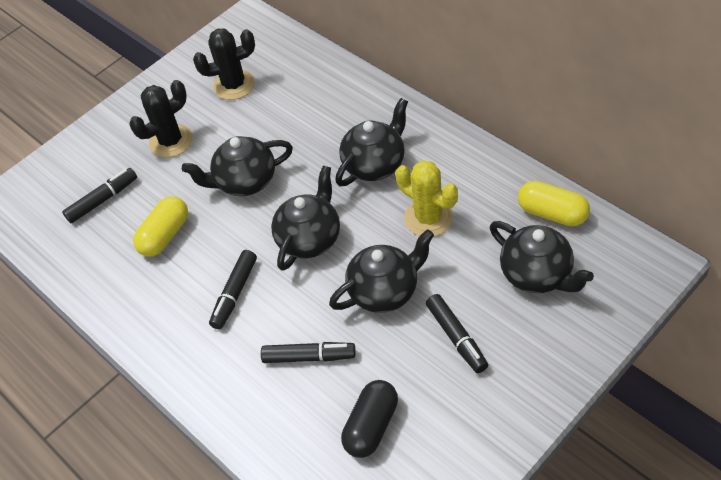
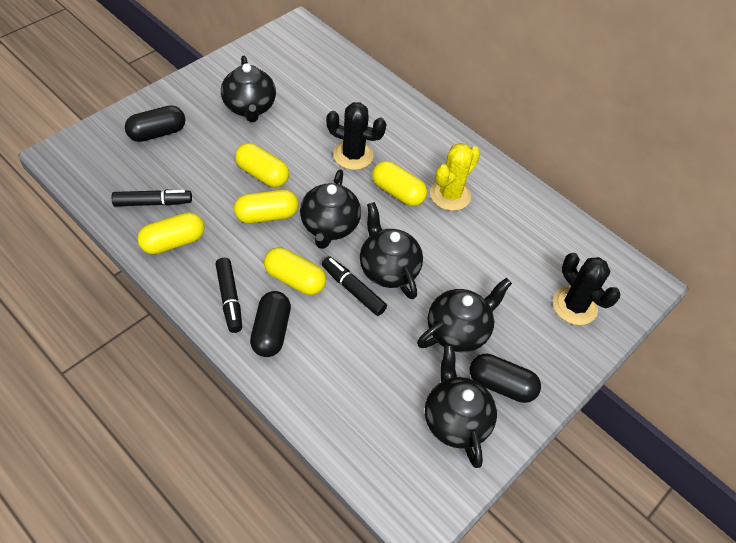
black capsule: 1 -> 3
black marker: 4 -> 3
yellow capsule: 2 -> 5

